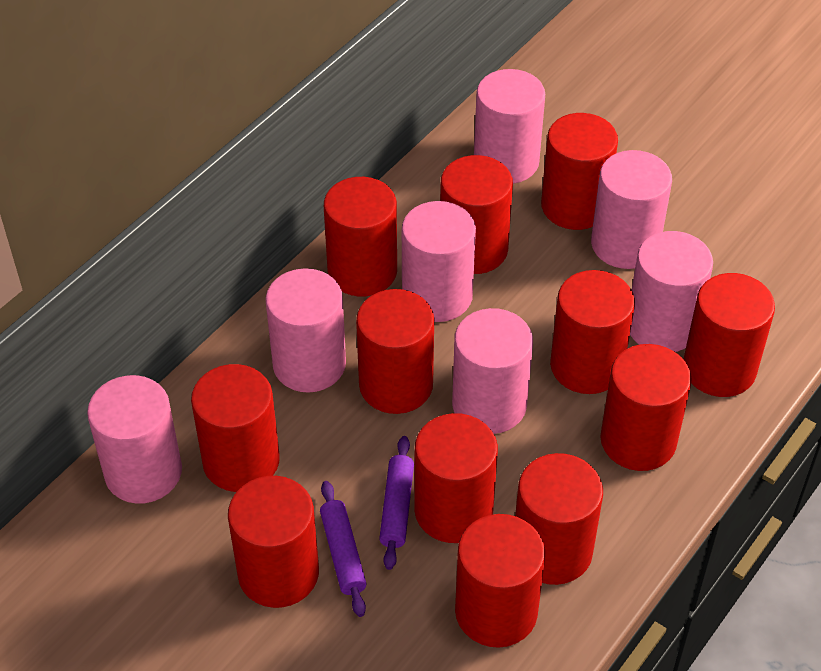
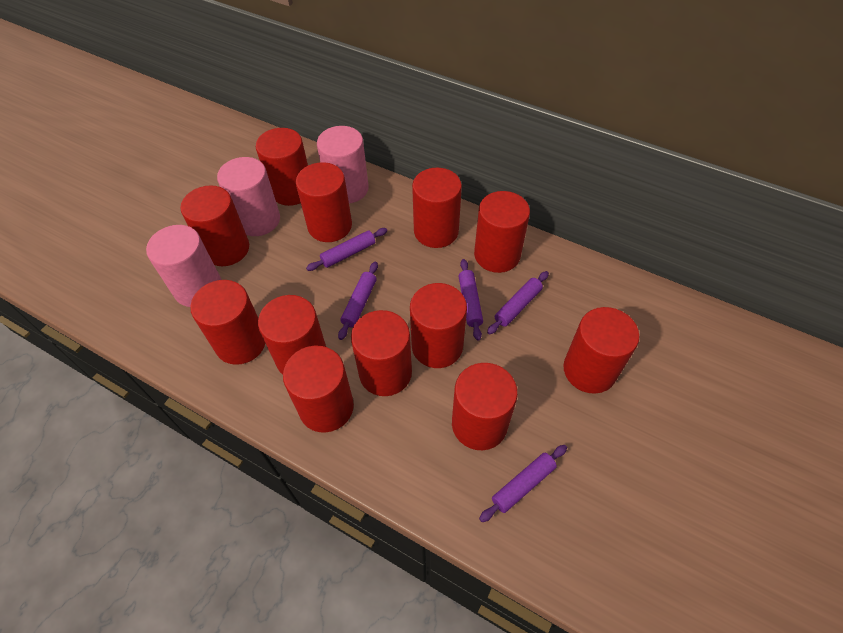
pink cylinder: 7 -> 3
purple rolling pin: 2 -> 5

